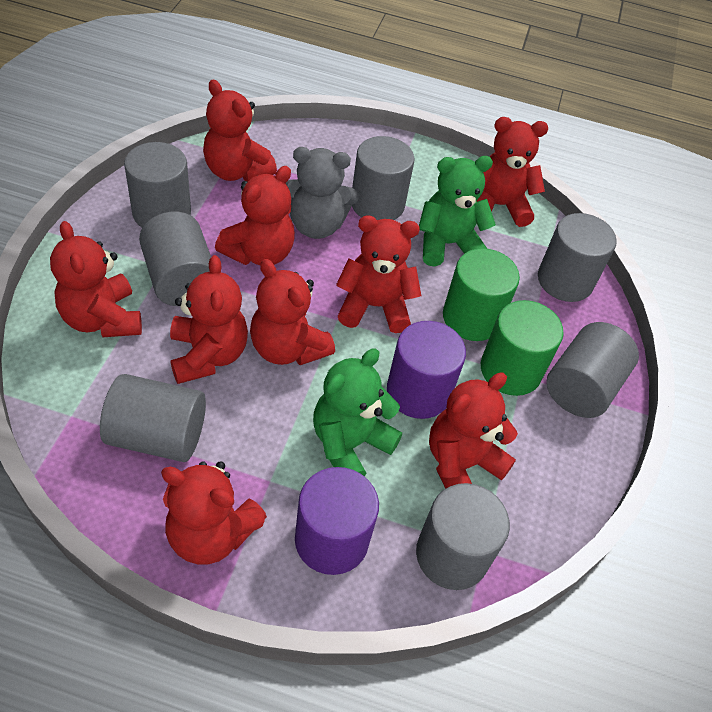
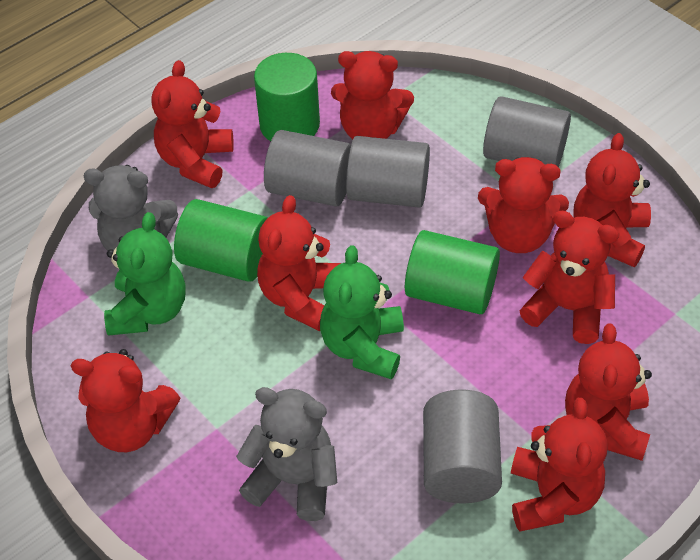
green cylinder: 2 -> 3
grey cylinder: 7 -> 4
grey teddy bear: 1 -> 2
purple cylinder: 2 -> 0

